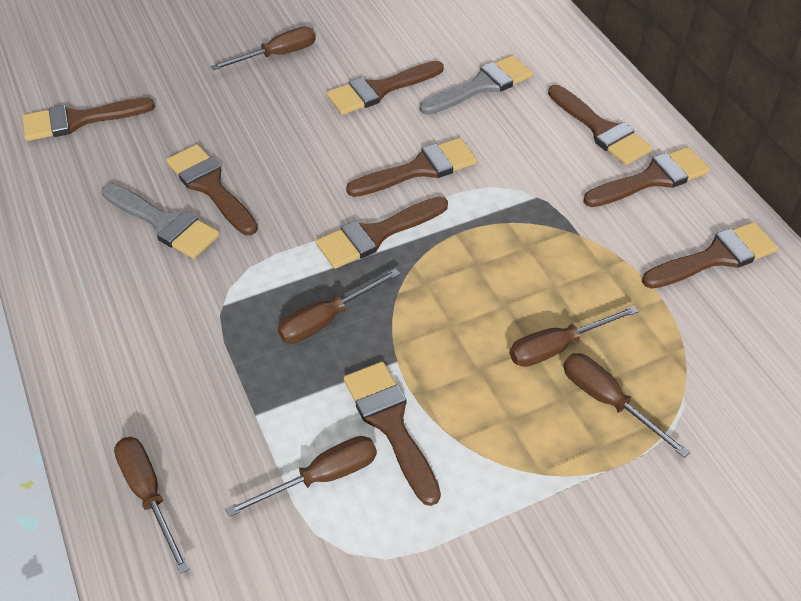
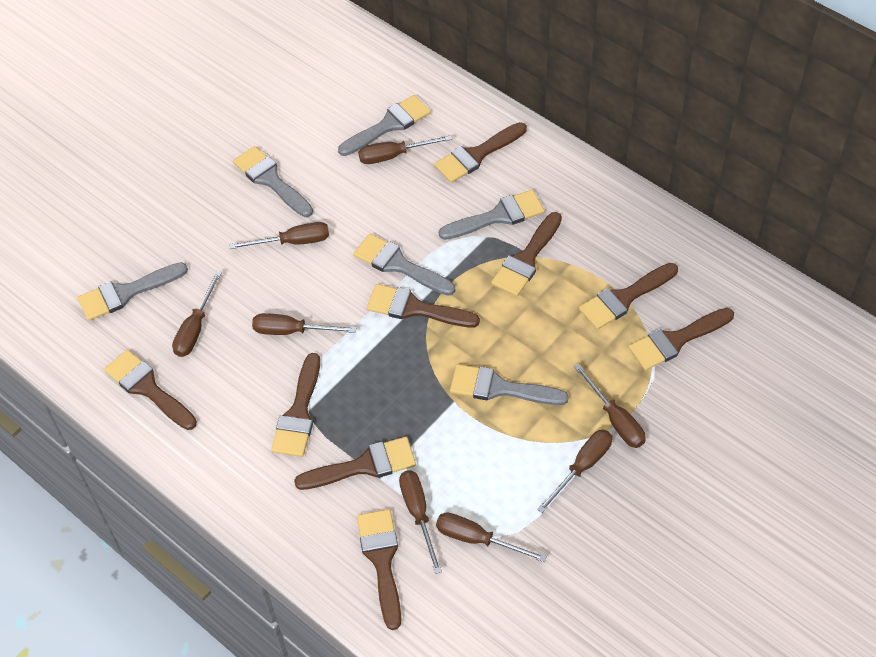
brown screwdriver: 6 -> 8
grey brush: 2 -> 6

